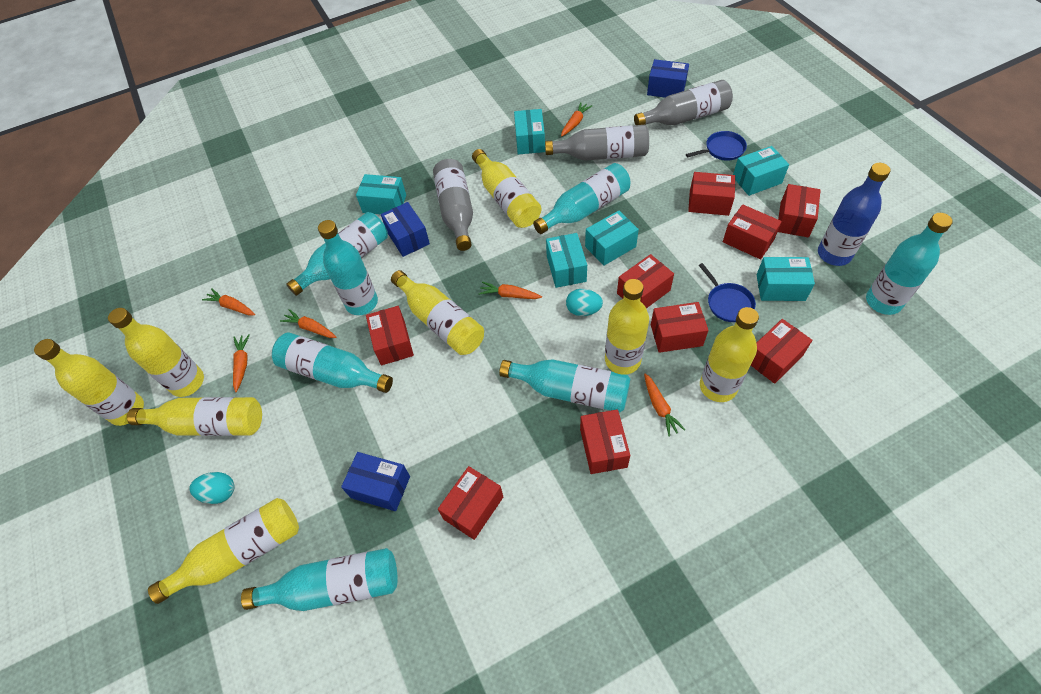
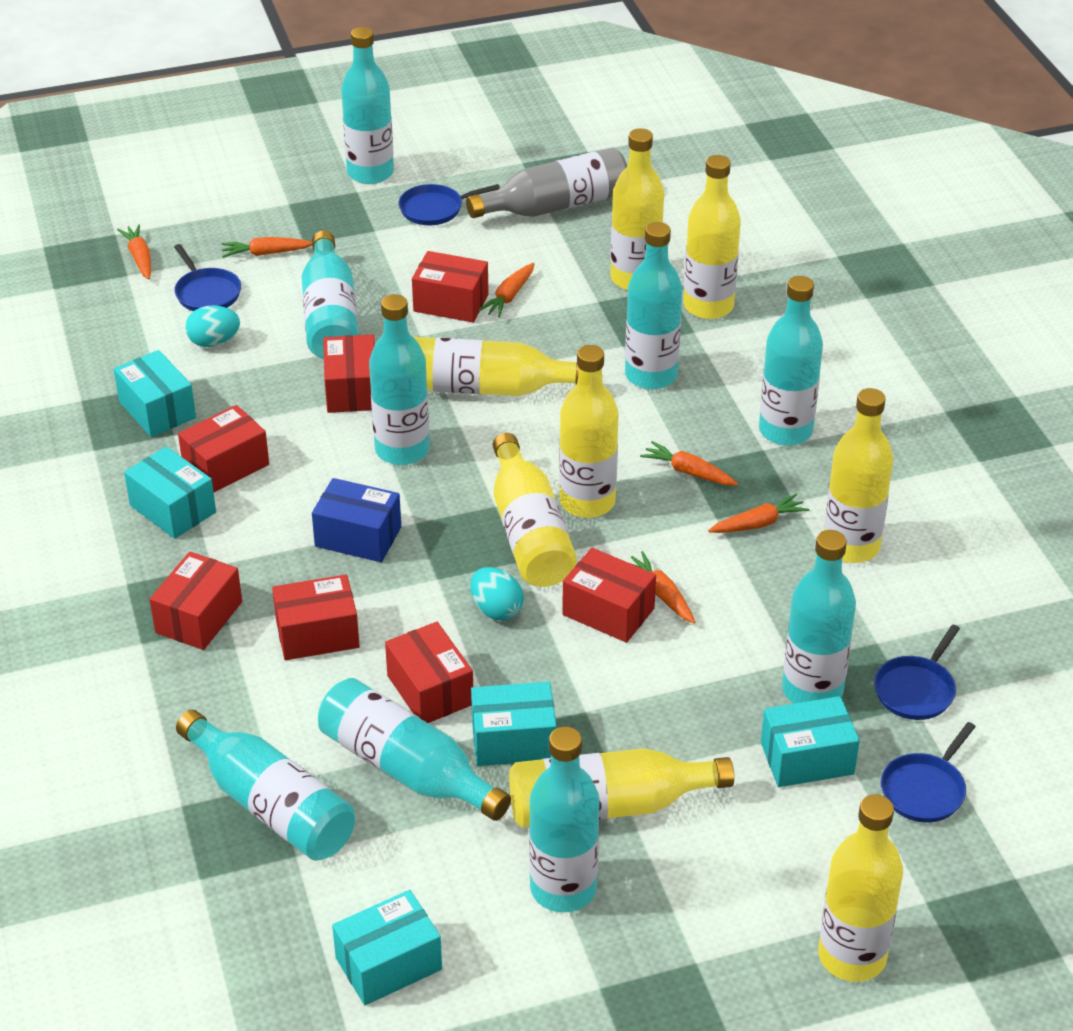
blue bottle: 1 -> 0
blue box: 3 -> 1
blue pan: 2 -> 4
grey bottle: 3 -> 1
red box: 9 -> 7
turquoise bottle: 7 -> 9
turquoise box: 6 -> 5

